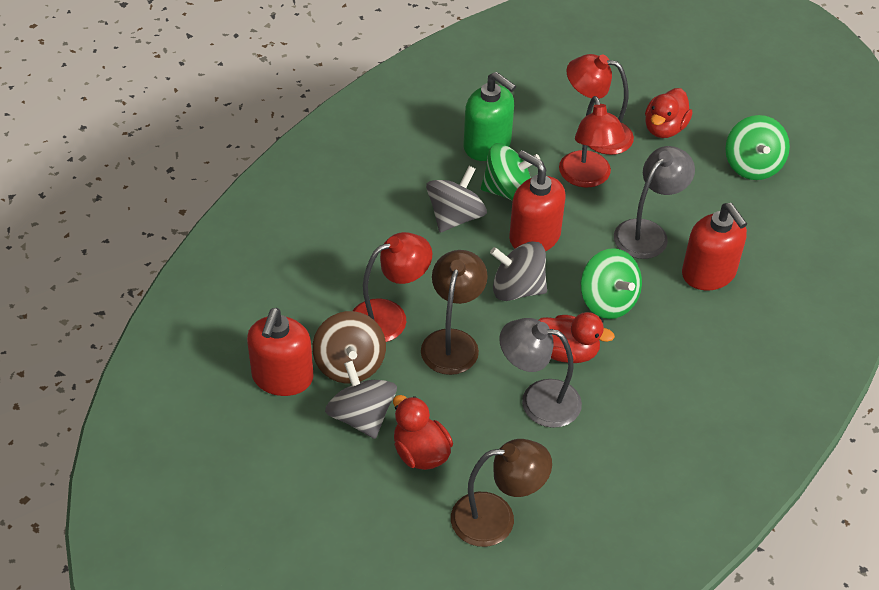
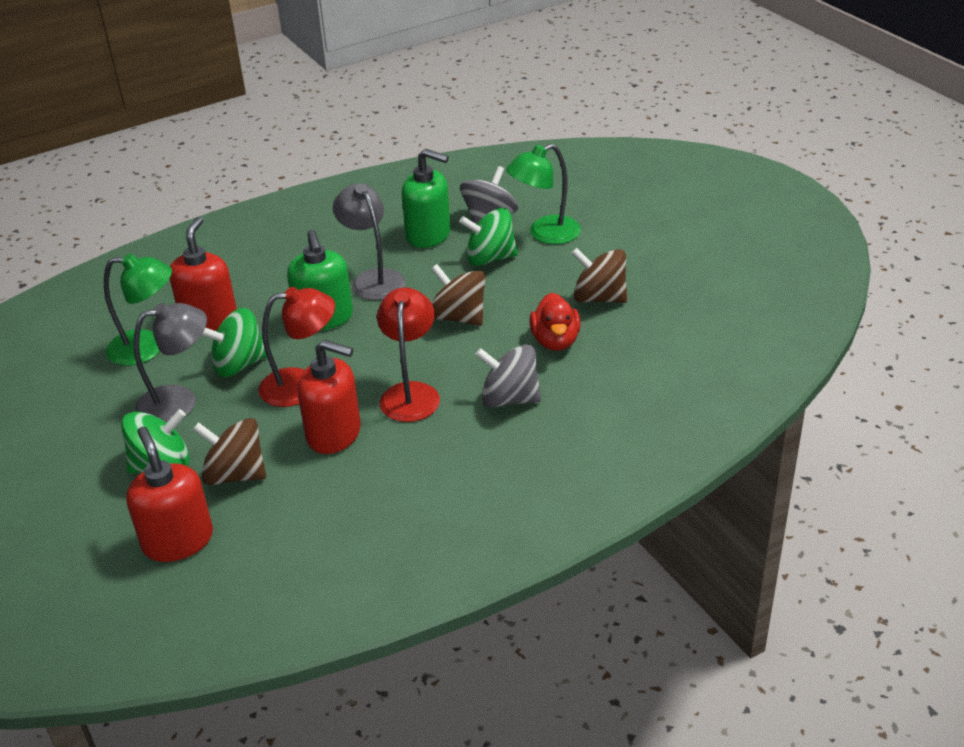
brown lamp: 2 -> 0
brown spinning top: 1 -> 3
green lamp: 0 -> 2
green soap dispenser: 1 -> 2
grey spinning top: 3 -> 2
red duck: 3 -> 1
red lamp: 3 -> 2

